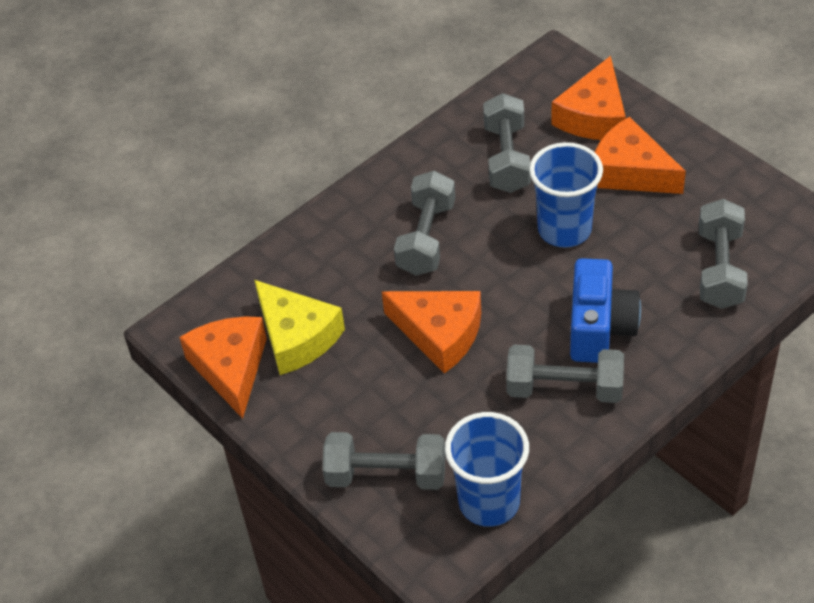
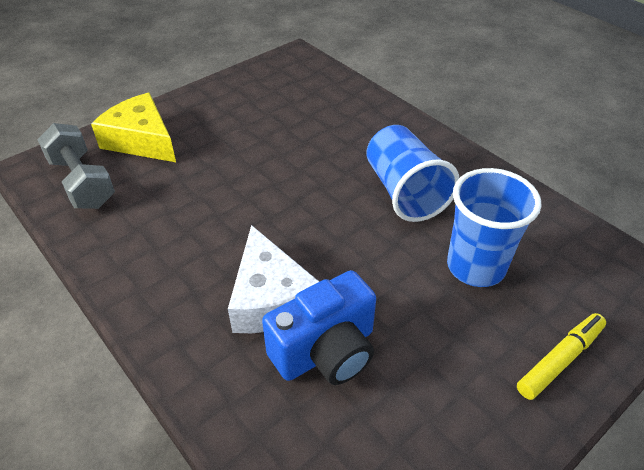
grey dumbbell: 5 -> 1
orange cheese: 4 -> 0
white cheese: 0 -> 1
yellow marker: 0 -> 1

